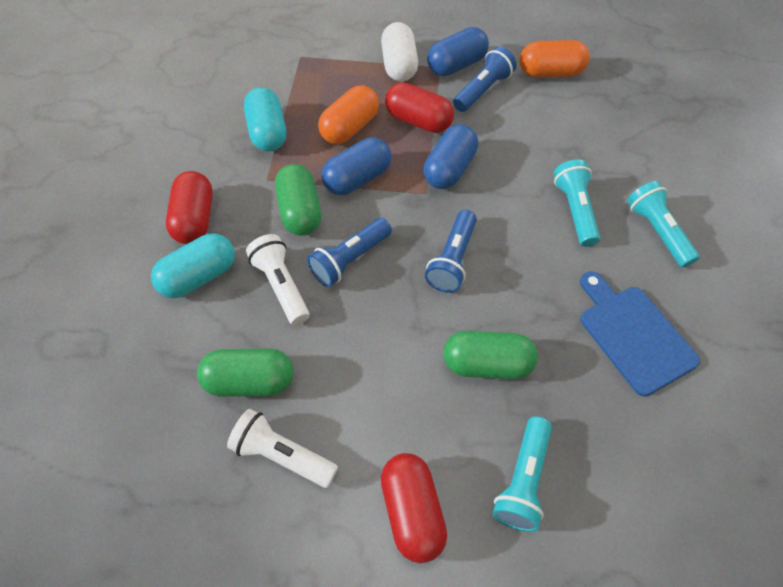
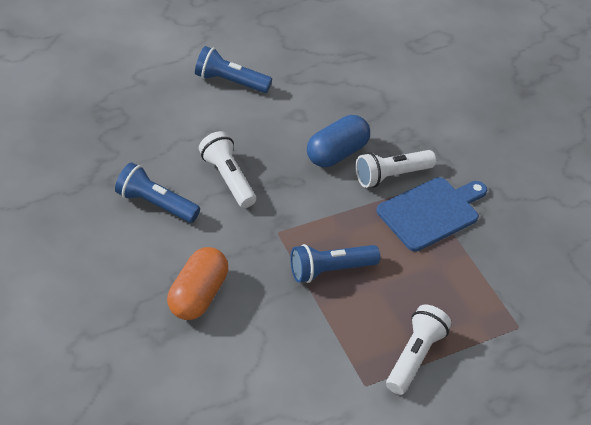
blue capsule: 3 -> 1
green capsule: 3 -> 0
orange capsule: 2 -> 1
red capsule: 3 -> 0
turquoise capsule: 2 -> 0
turquoise flashlight: 3 -> 0
white capsule: 1 -> 0
white flashlight: 2 -> 3

